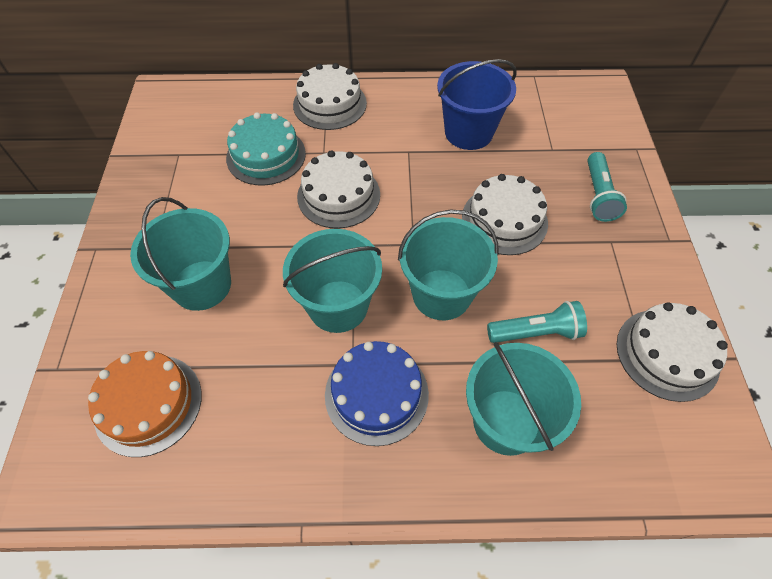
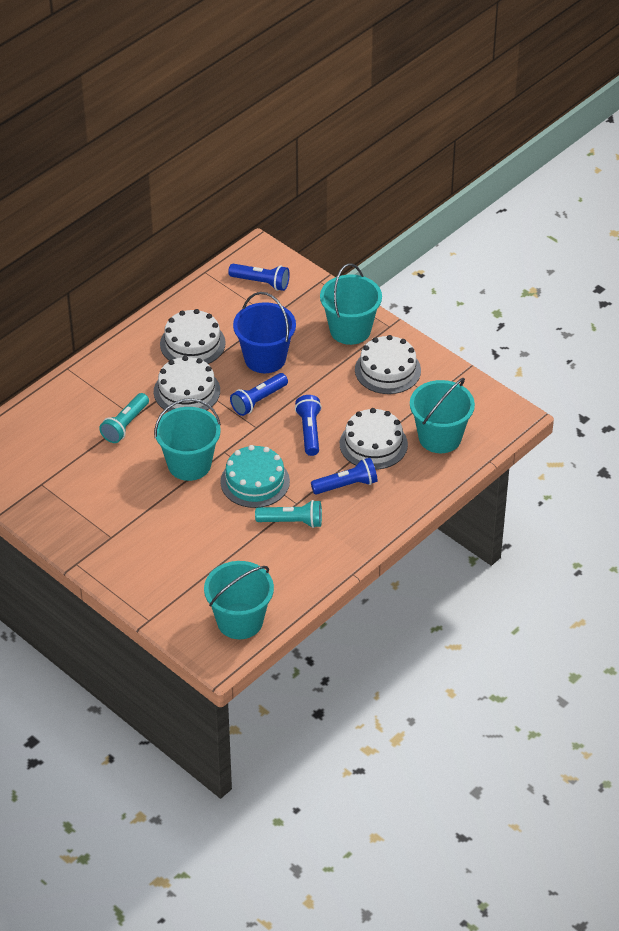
blue cake: 1 -> 0
blue flashlight: 0 -> 4
orange cake: 1 -> 0

